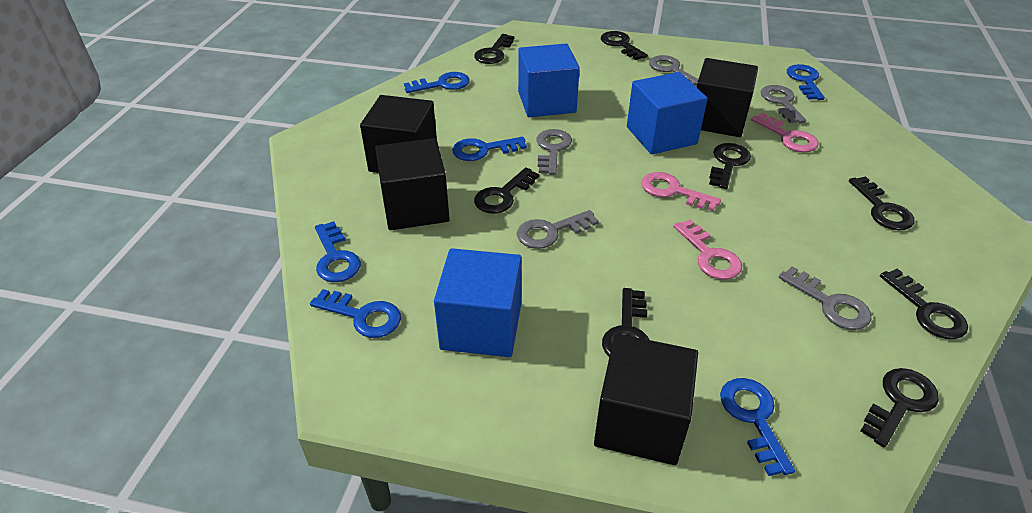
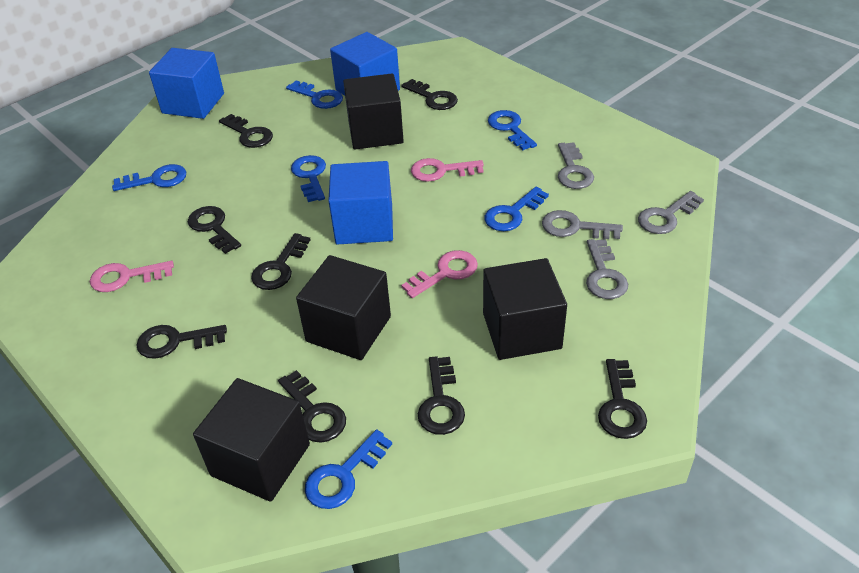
grey key: 5 -> 4

